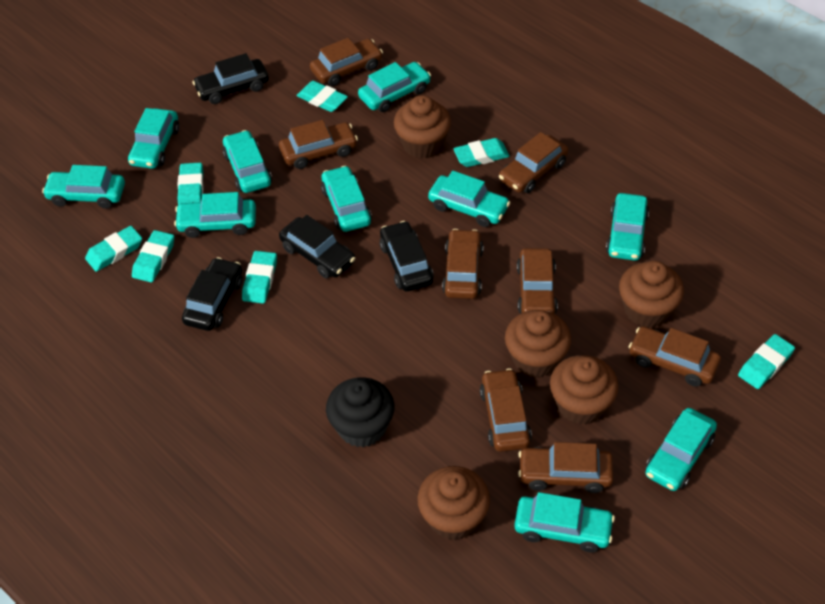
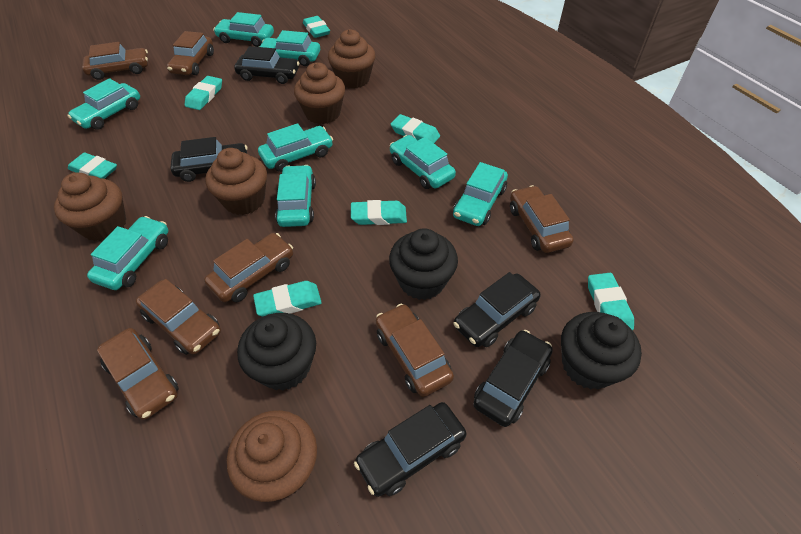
black car: 4 -> 5
black cupcake: 1 -> 3
brown car: 8 -> 7
turquoise car: 10 -> 8

